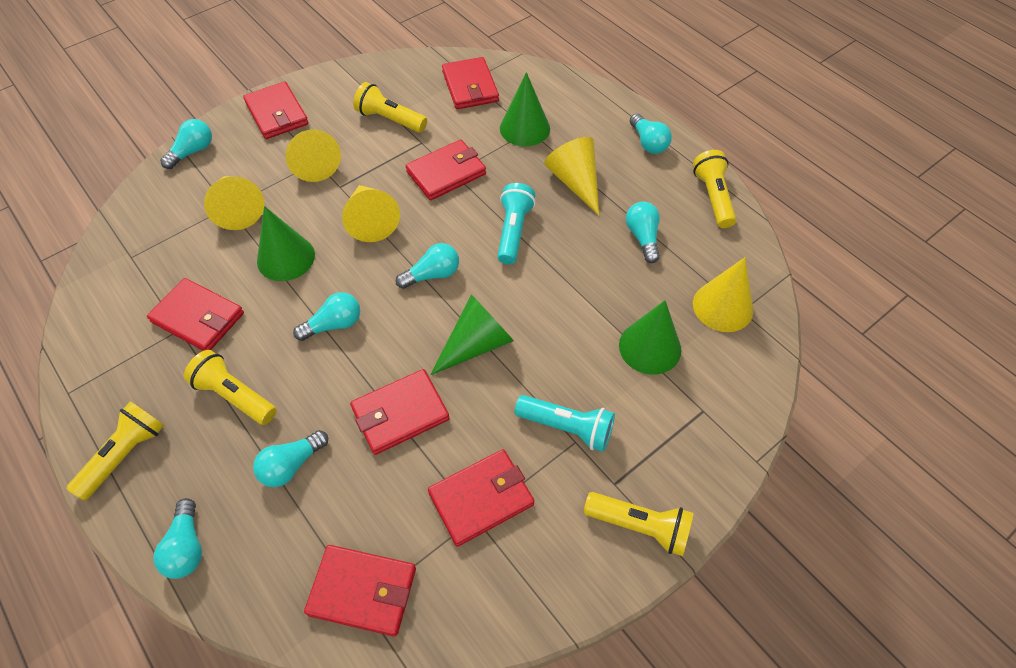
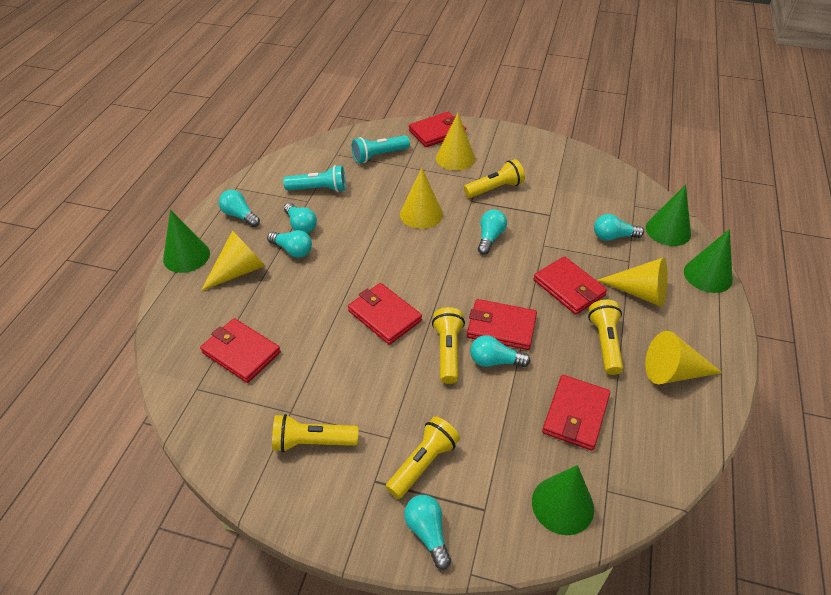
red wallet: 7 -> 6

